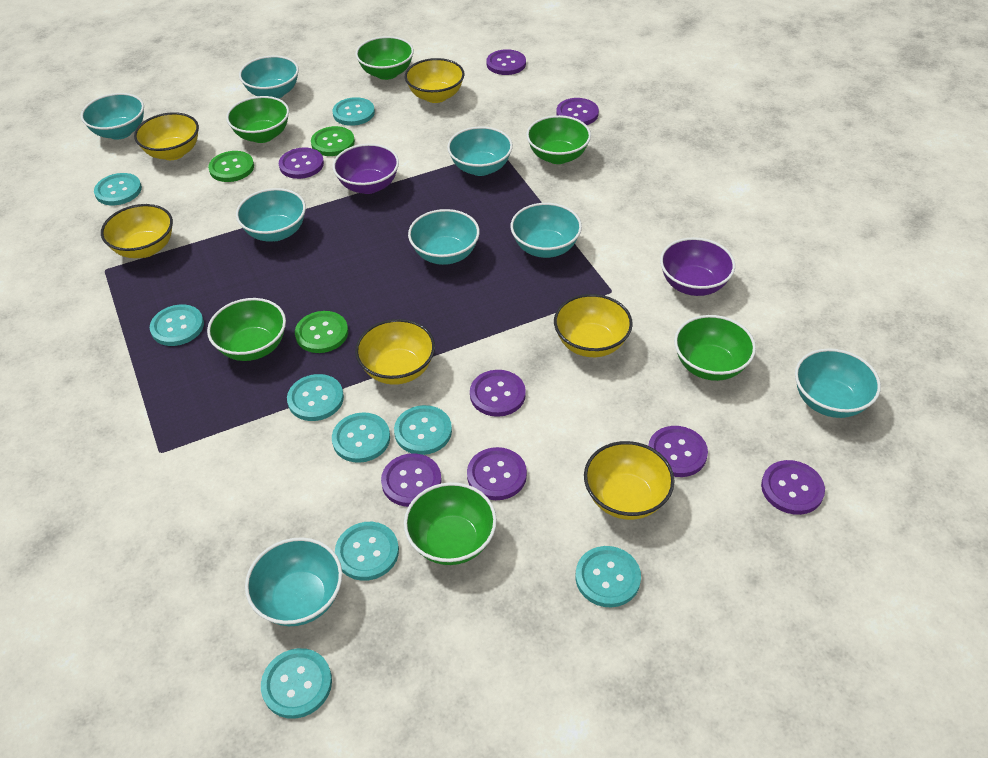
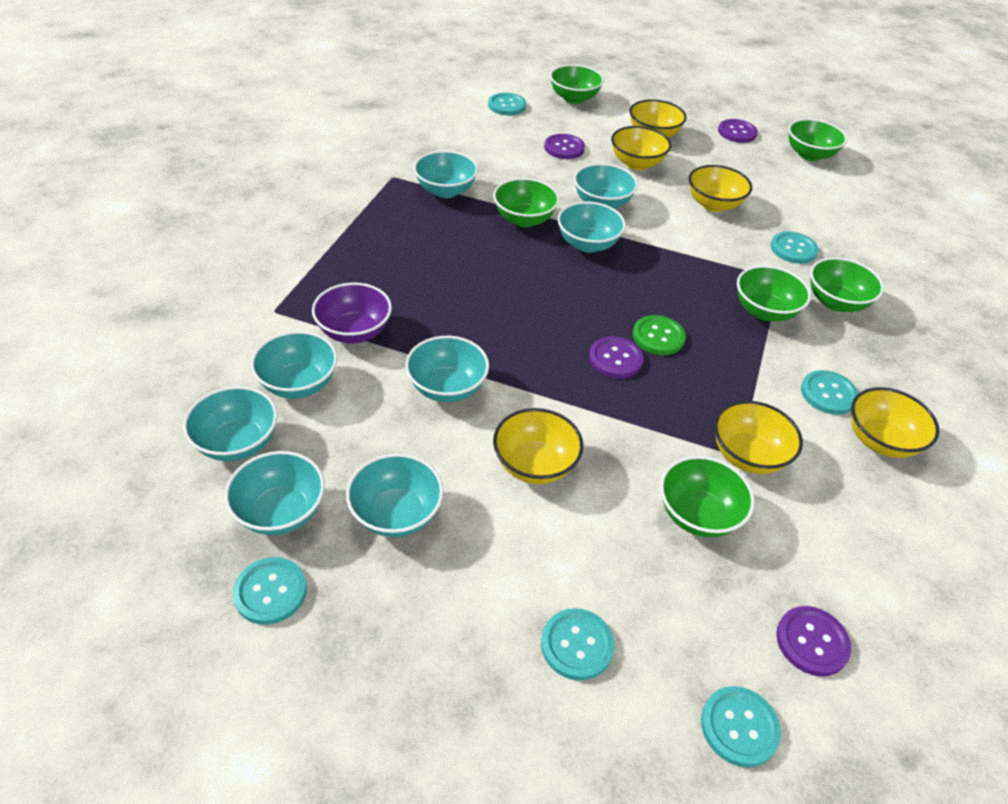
green button: 3 -> 1
purple bowl: 2 -> 1
purple button: 8 -> 4
turquoise button: 9 -> 6

